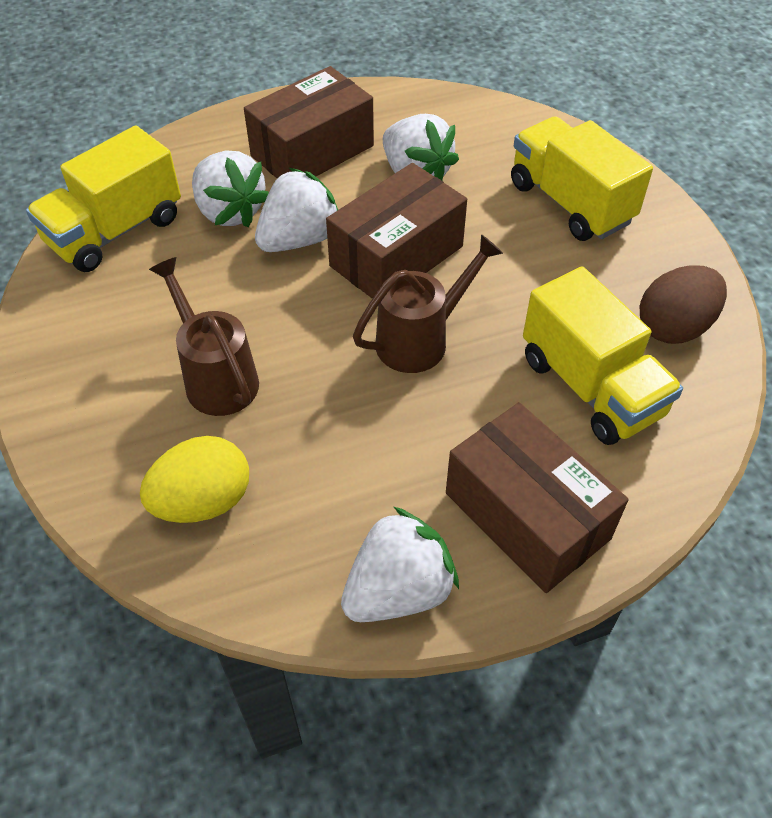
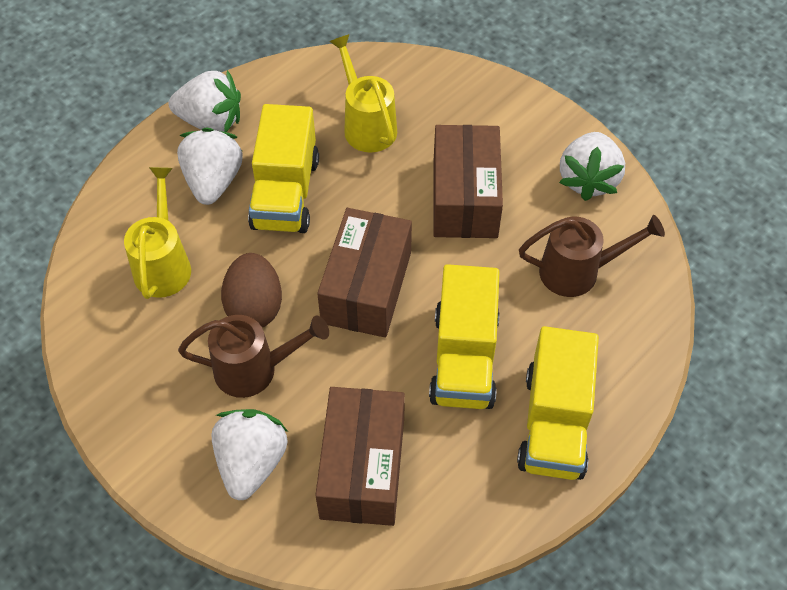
yellow egg: 1 -> 0
yellow watering can: 0 -> 2

